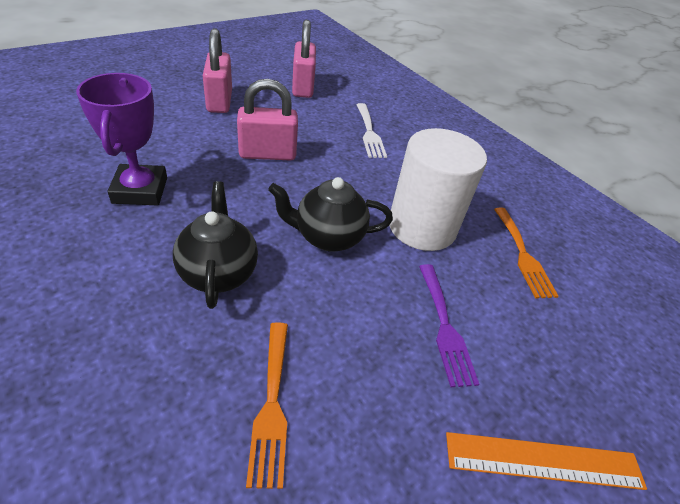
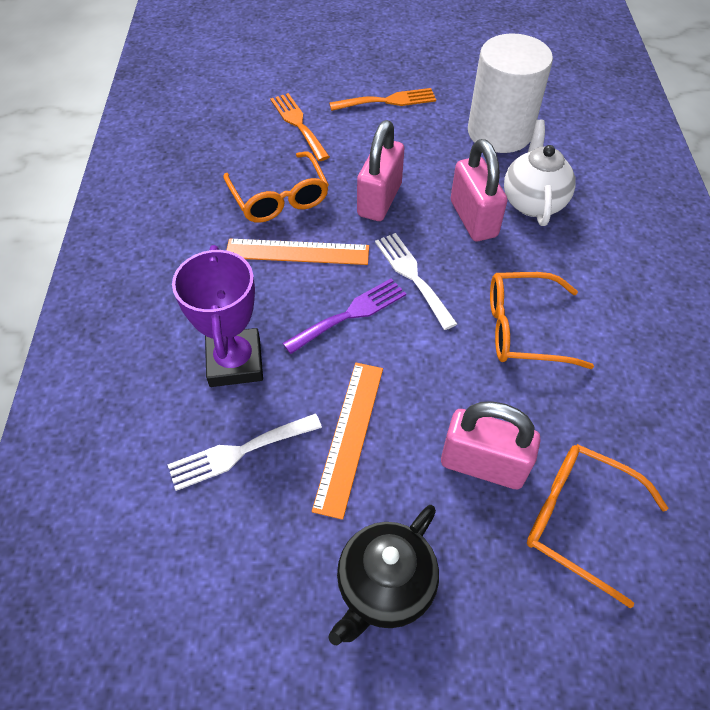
black teapot: 2 -> 1
orange glasses: 0 -> 3
orange ruler: 1 -> 2
white fork: 1 -> 2
white teapot: 0 -> 1

